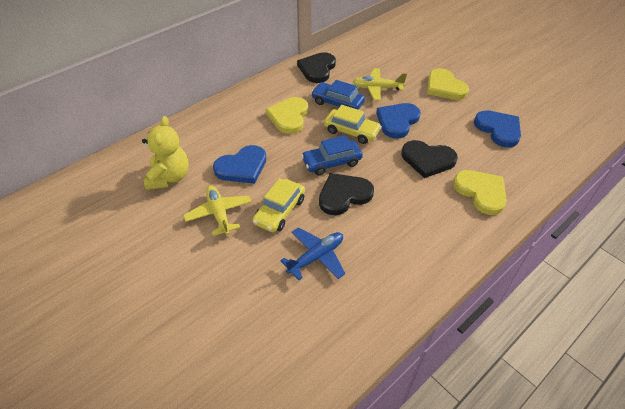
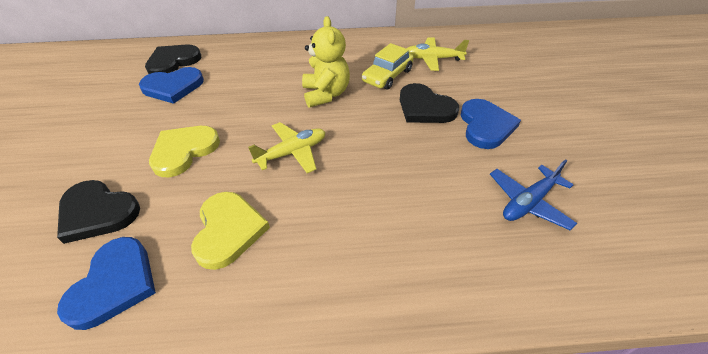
blue car: 2 -> 0
yellow car: 2 -> 1
yellow heart: 3 -> 2

